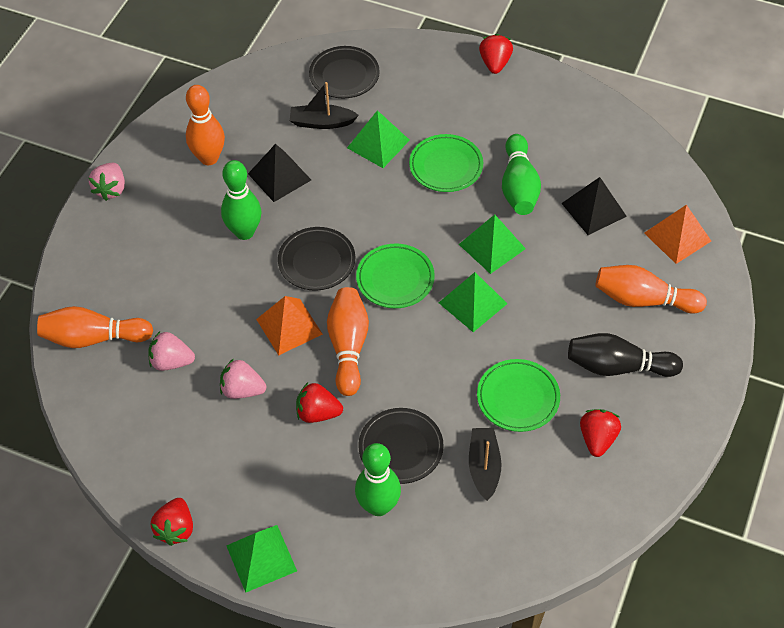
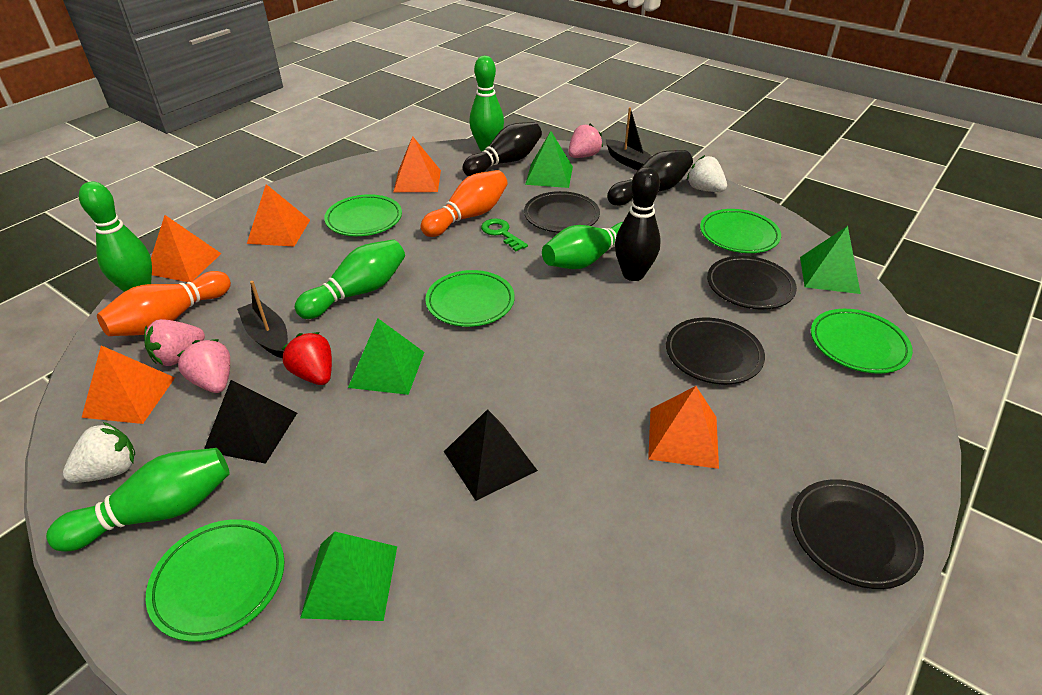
black bowling pin: 1 -> 3
black plate: 3 -> 4
green bowling pin: 3 -> 5
green key: 0 -> 1
green plate: 3 -> 5
orange bowling pin: 4 -> 2
orange pyramid: 2 -> 5
red strawberry: 4 -> 1
white strawberry: 0 -> 2

